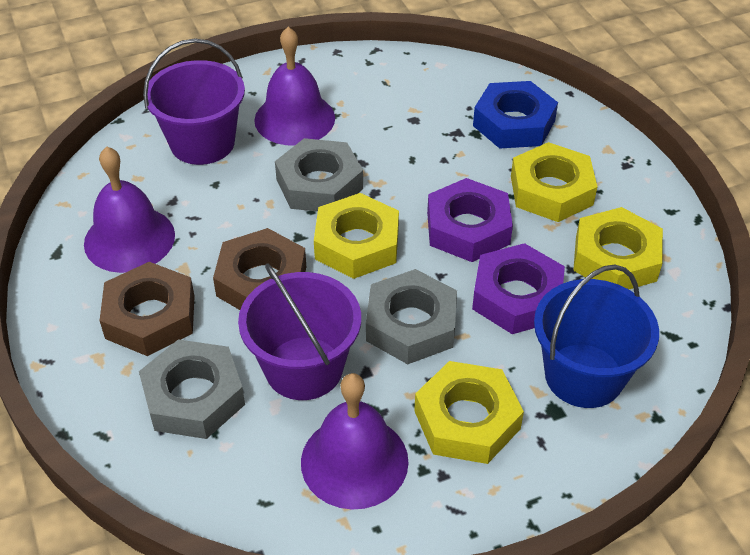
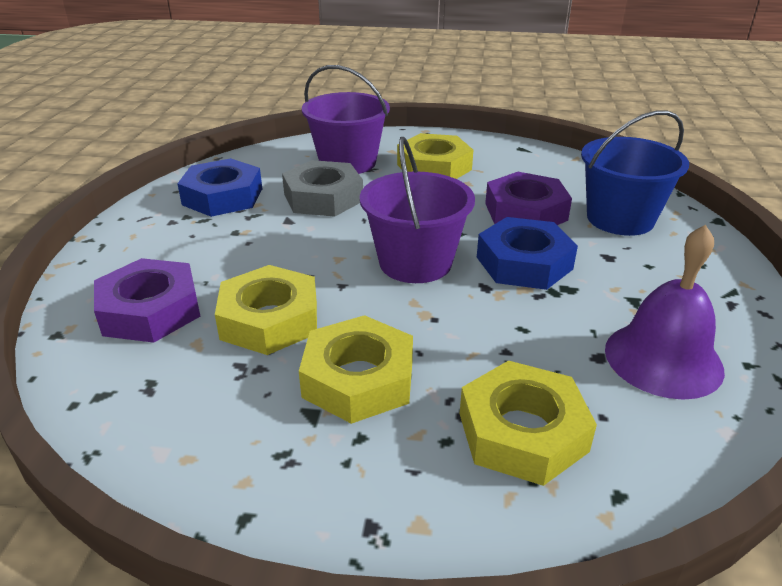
blue nut: 1 -> 2
brown nut: 2 -> 0
grey nut: 3 -> 1
purple bell: 3 -> 1

